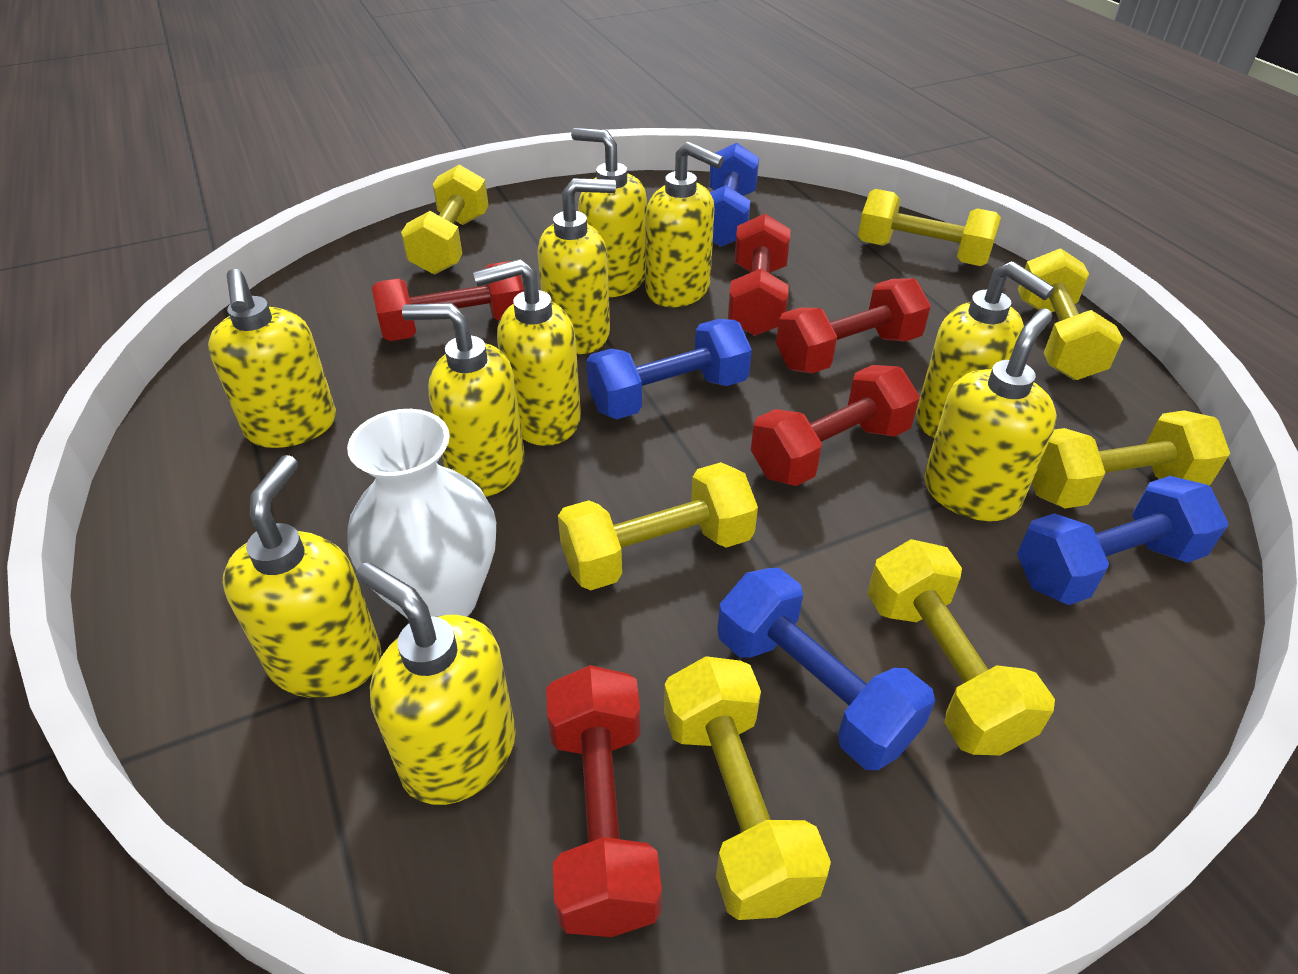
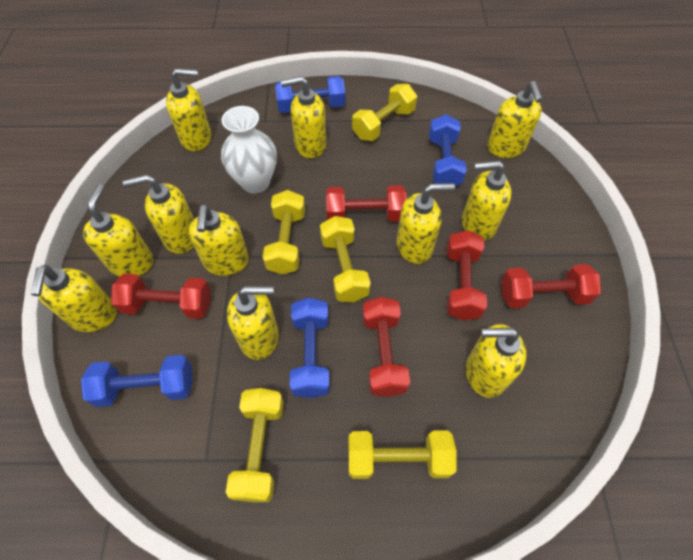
yellow dumbbell: 7 -> 5
yellow soap dispenser: 10 -> 11

